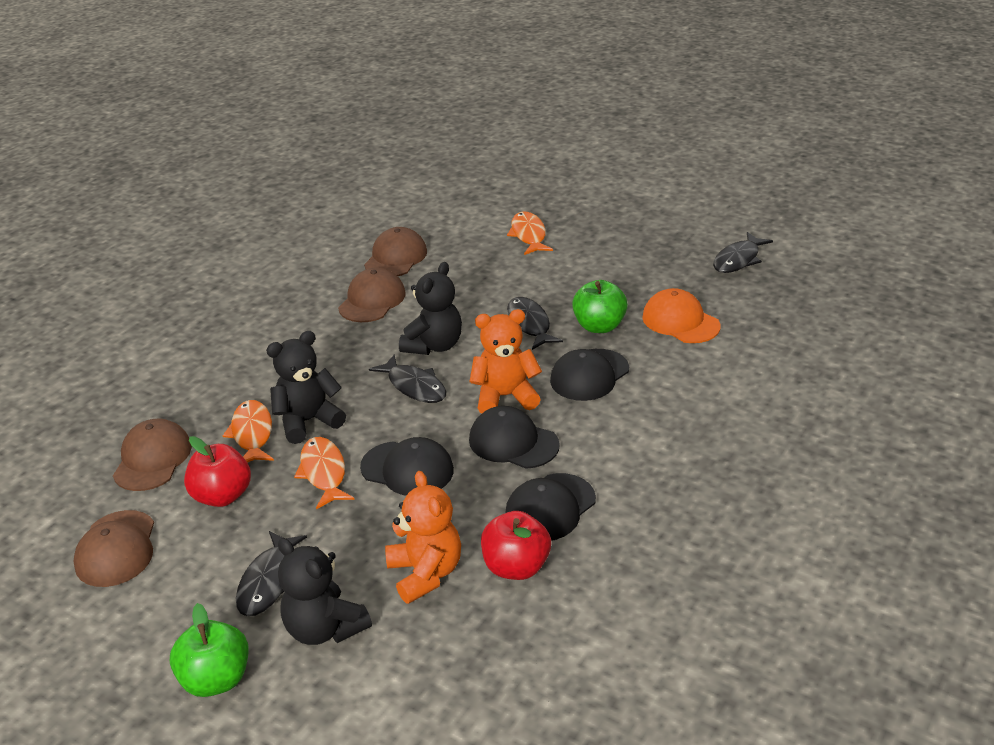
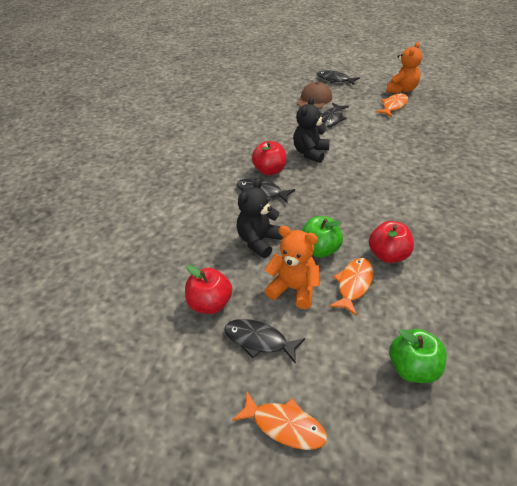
black cap: 4 -> 0
black teddy bear: 3 -> 2
brown cap: 4 -> 1
orange cap: 1 -> 0
red apple: 2 -> 3

